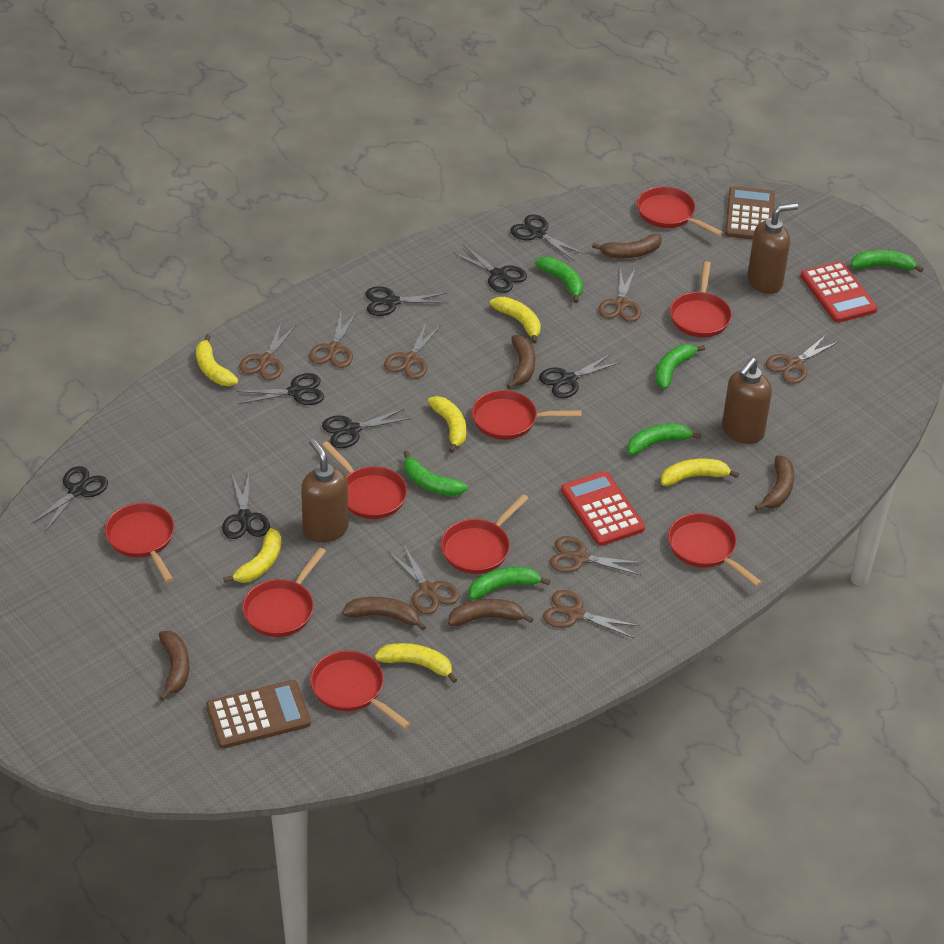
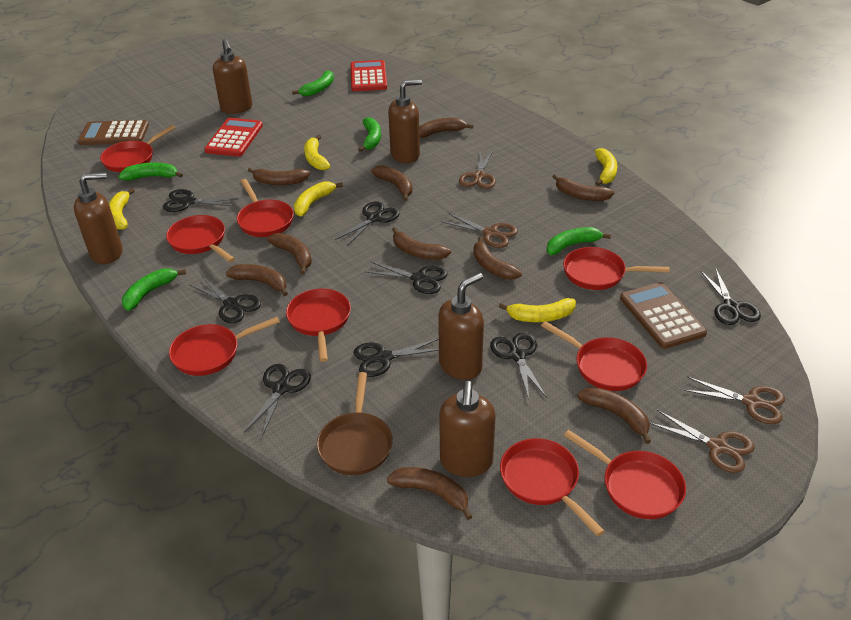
brown banana: 6 -> 10
brown pan: 0 -> 1
brown scissors: 8 -> 4
brown soap dispenser: 3 -> 5
green banana: 6 -> 5
yellow banana: 6 -> 5

